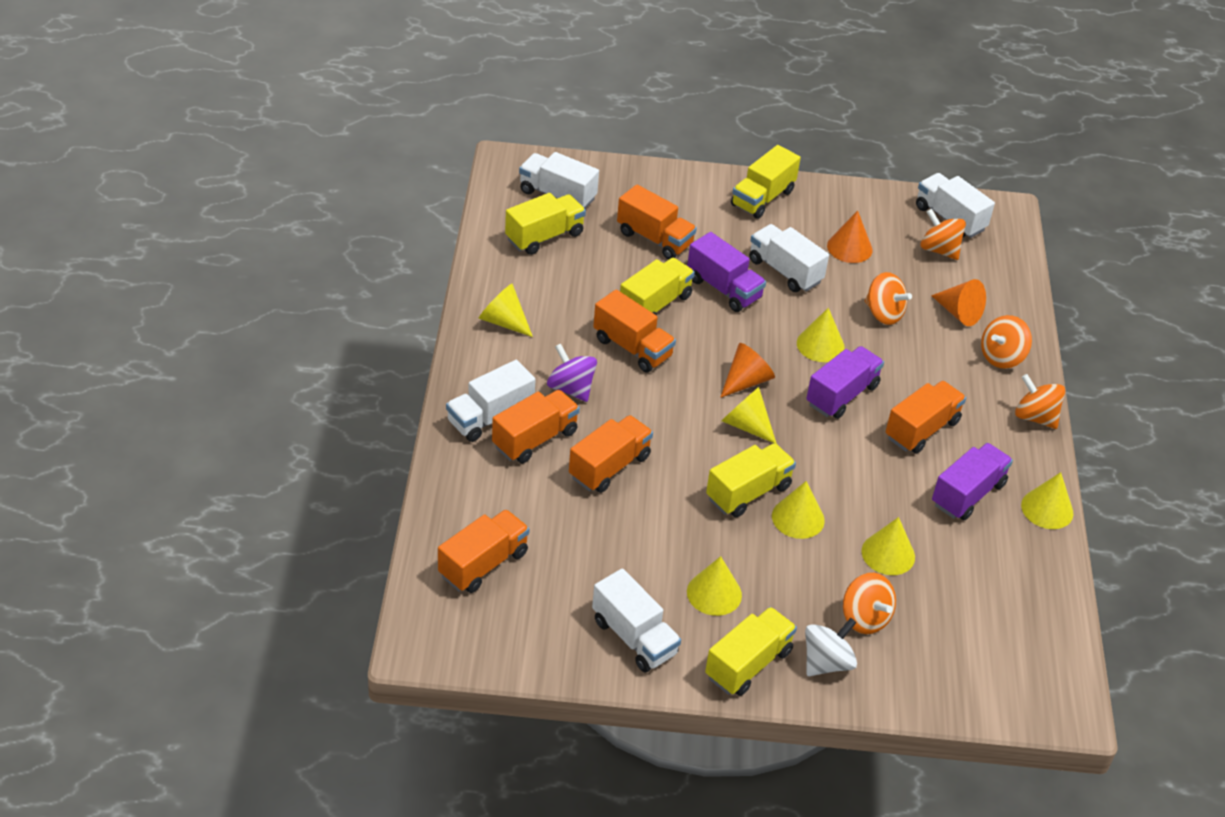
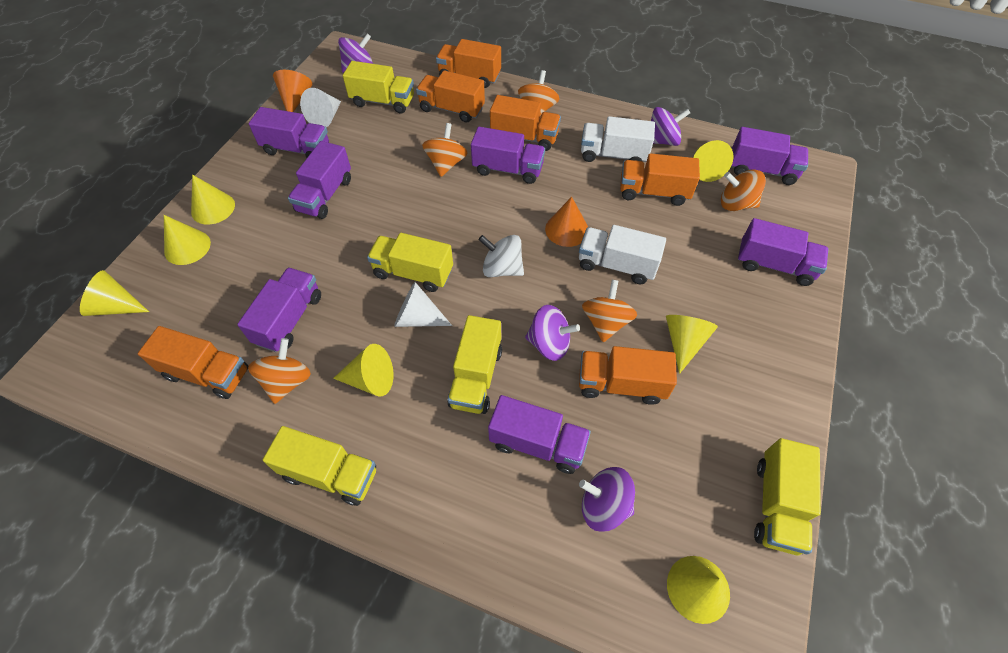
orange cone: 3 -> 2
purple spinning top: 1 -> 4
purple truck: 3 -> 7
white cone: 0 -> 2
white truck: 5 -> 2

